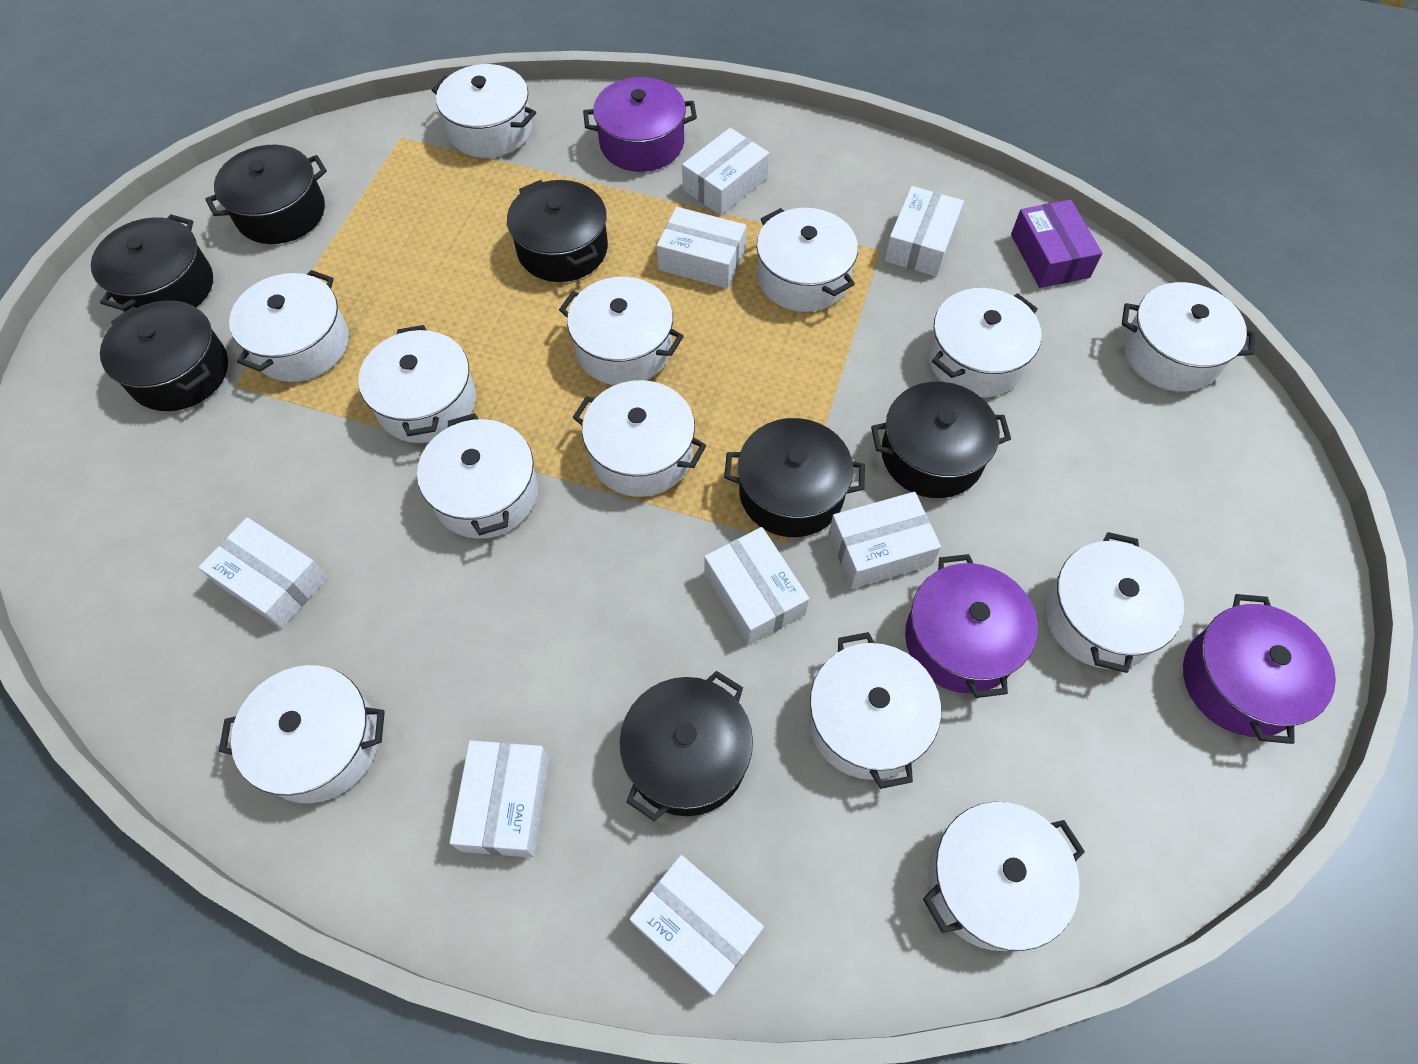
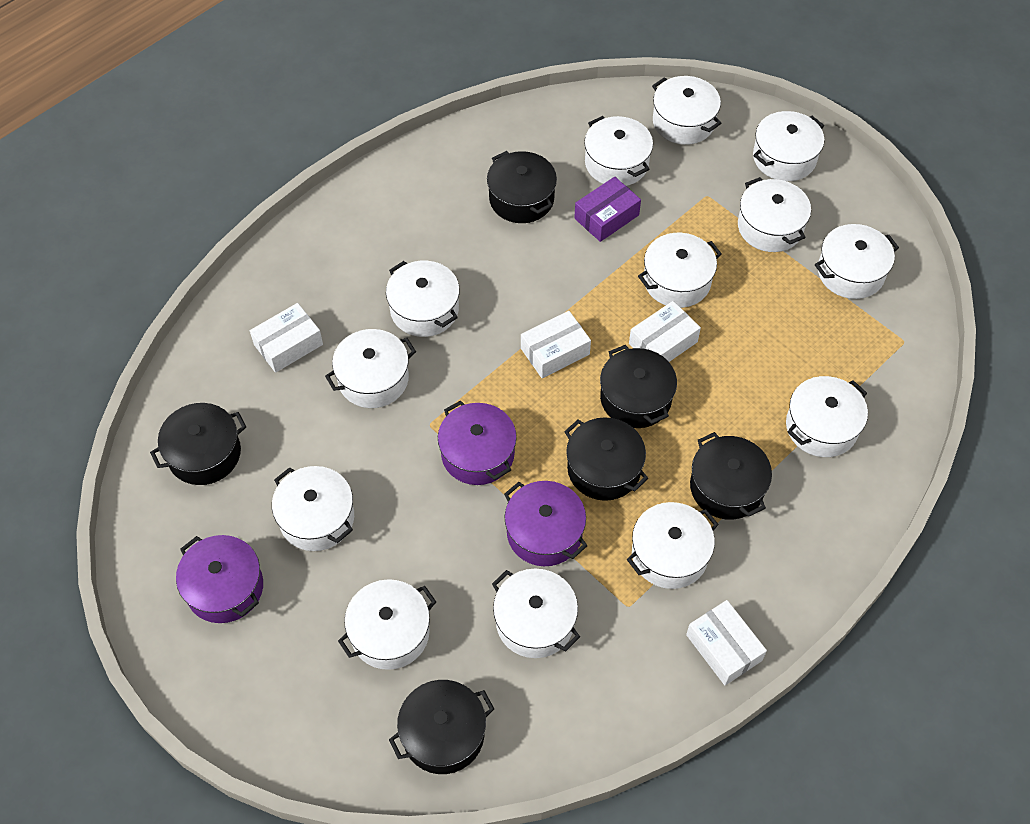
black pot: 7 -> 6
white box: 8 -> 4

